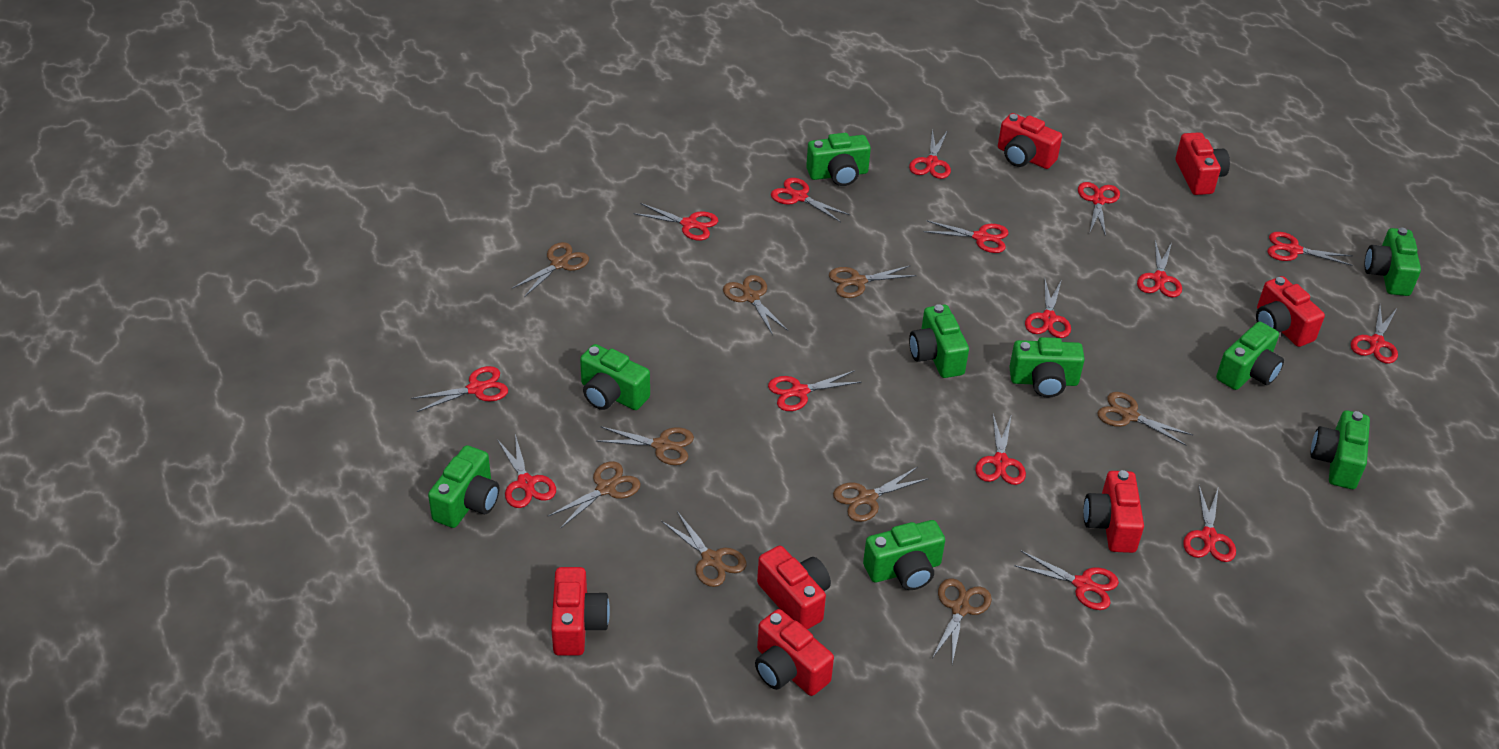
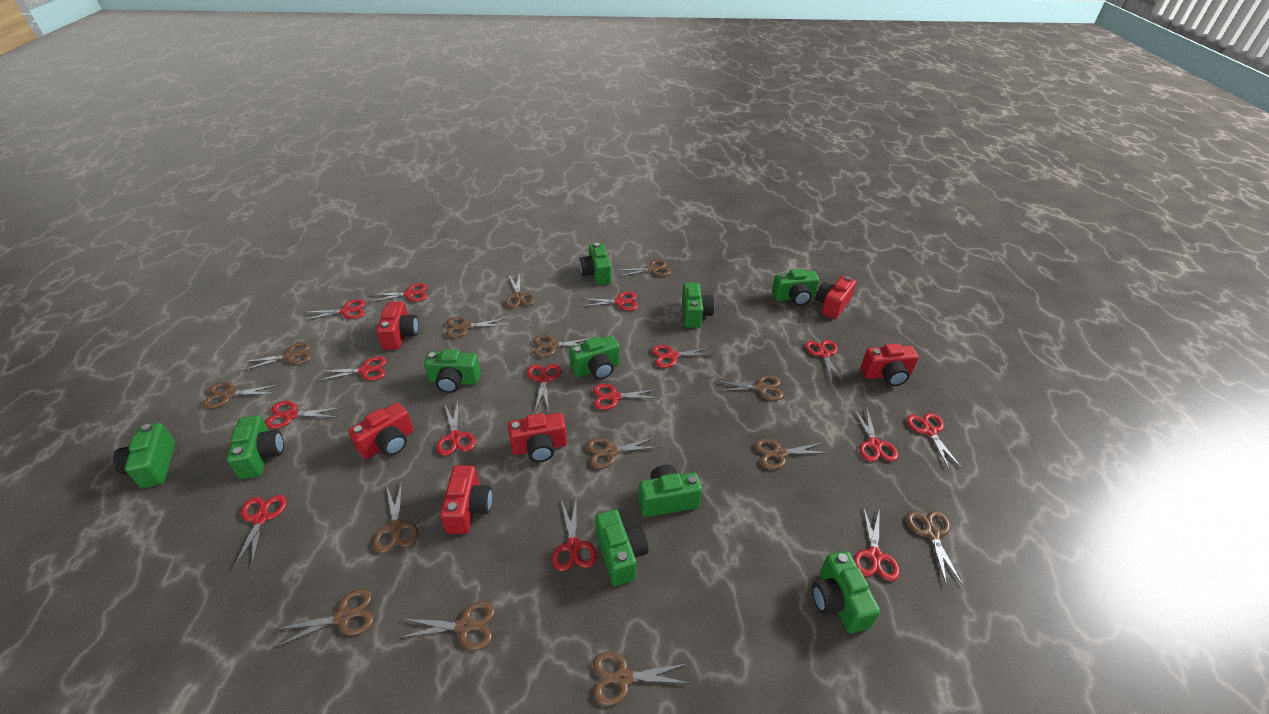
brown scissors: 9 -> 14
green camera: 9 -> 10
red camera: 7 -> 6

